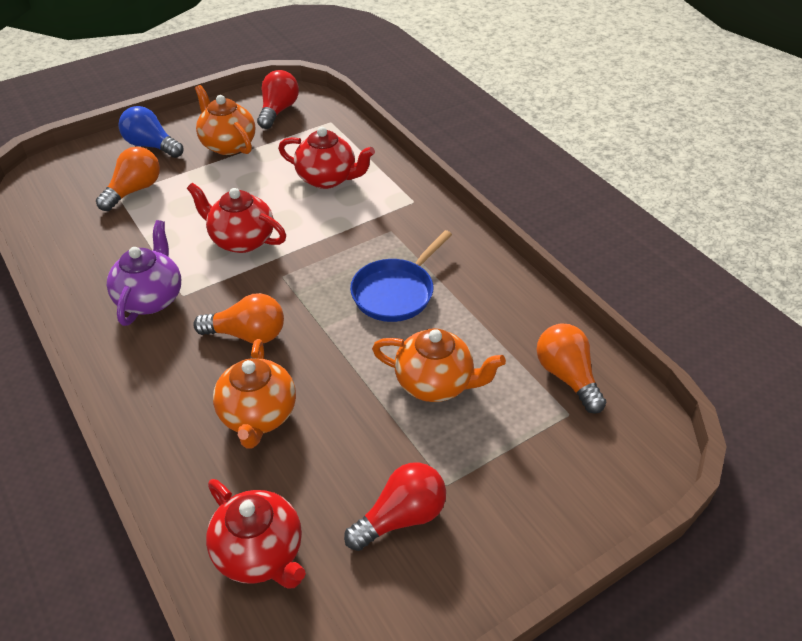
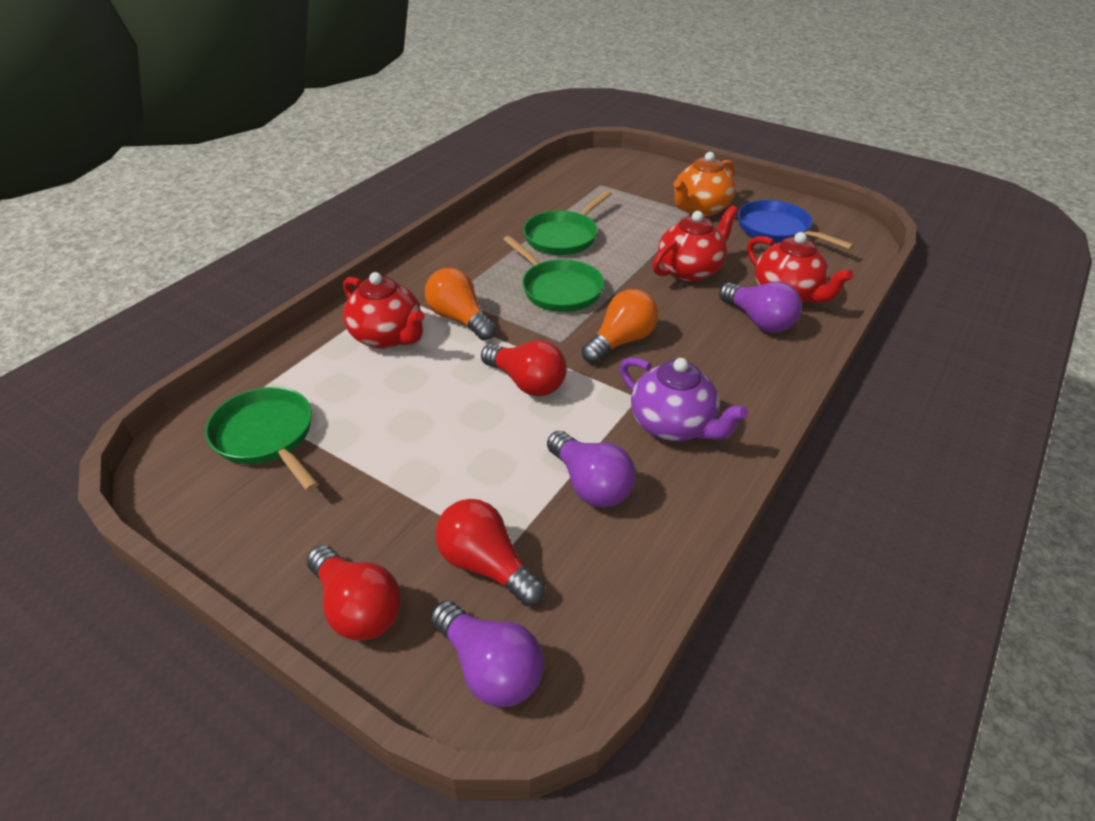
blue light bulb: 1 -> 0
green pan: 0 -> 3
orange light bulb: 3 -> 2
orange teapot: 3 -> 1
purple light bulb: 0 -> 3
red light bulb: 2 -> 3

